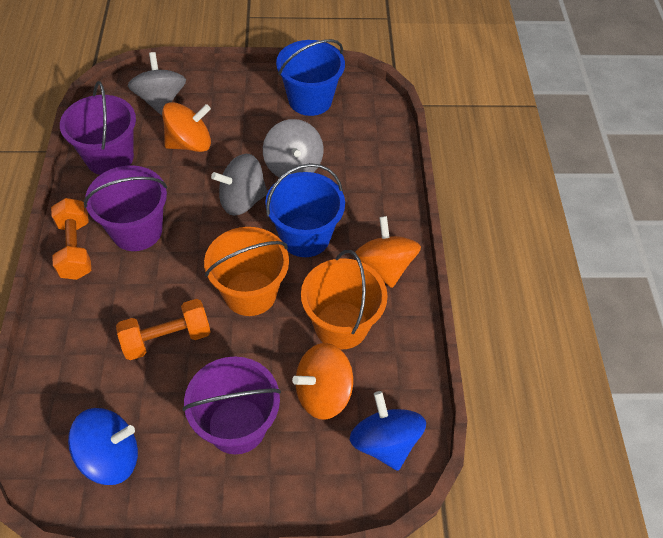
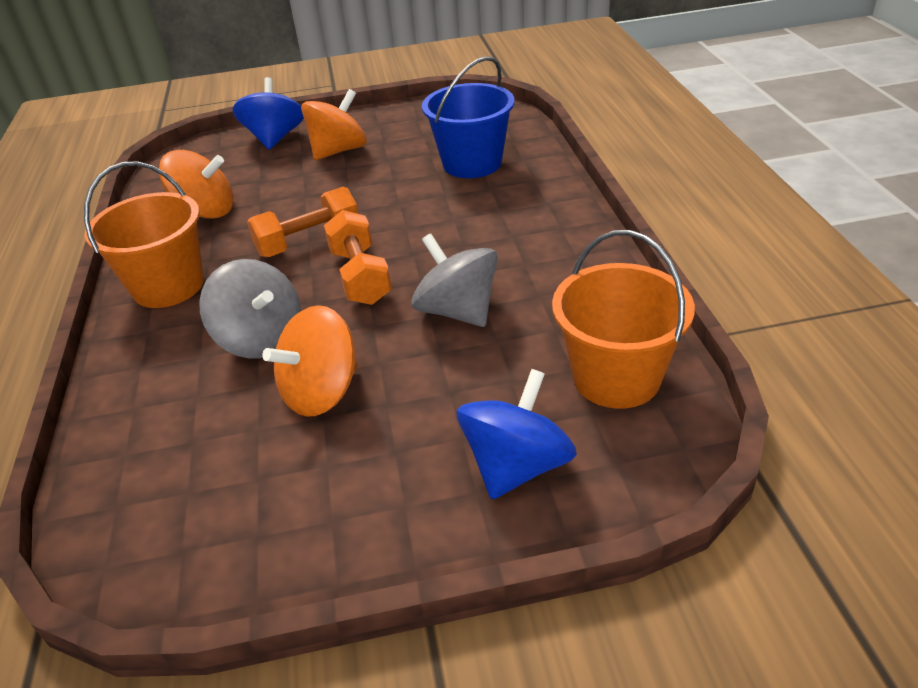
blue bucket: 2 -> 1
grey spinning top: 3 -> 2
purple bucket: 3 -> 0

